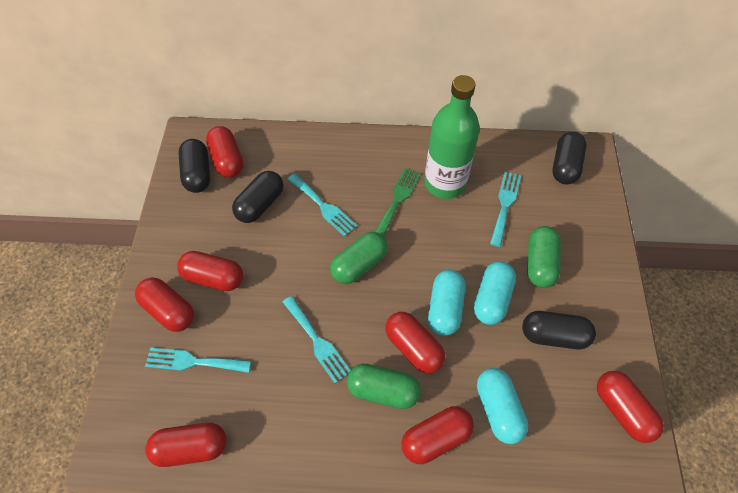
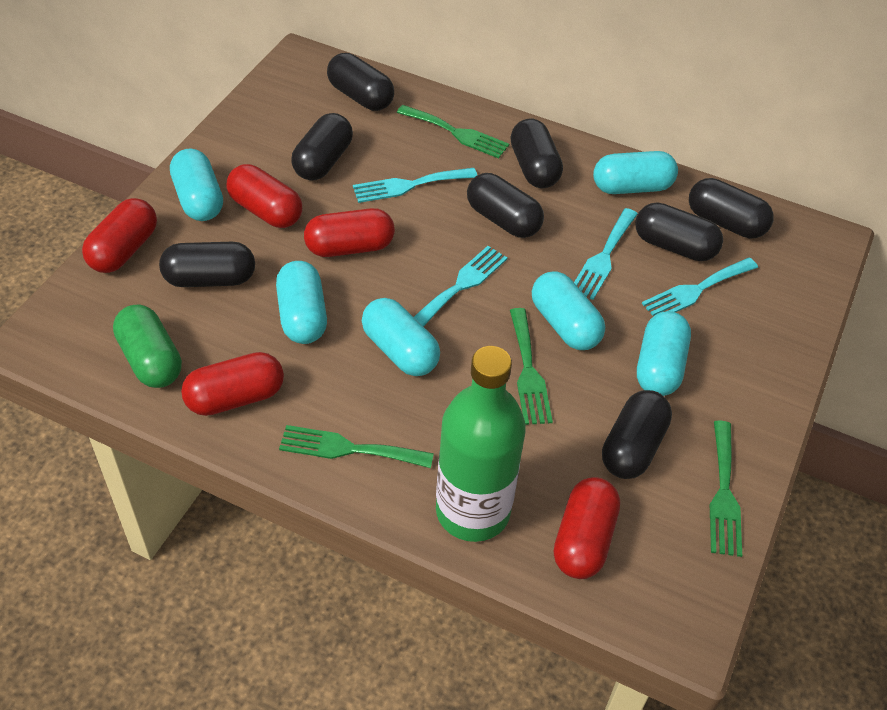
black capsule: 4 -> 8
green capsule: 3 -> 1
green fork: 1 -> 4
red capsule: 7 -> 5
turquoise capsule: 3 -> 6

